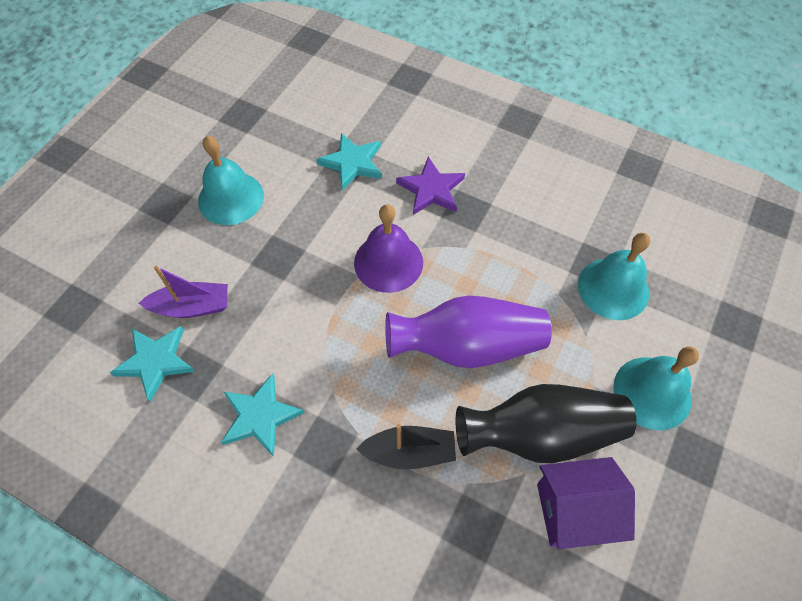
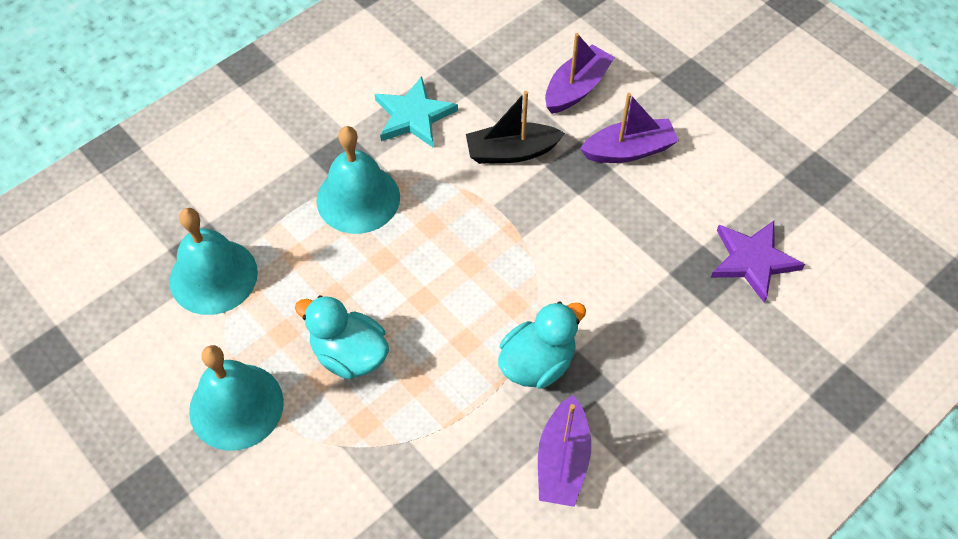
black vase: 1 -> 0
purple bell: 1 -> 0
purple boat: 1 -> 3
purple house: 1 -> 0
purple vase: 1 -> 0
turquoise duck: 0 -> 2
turquoise star: 3 -> 1

